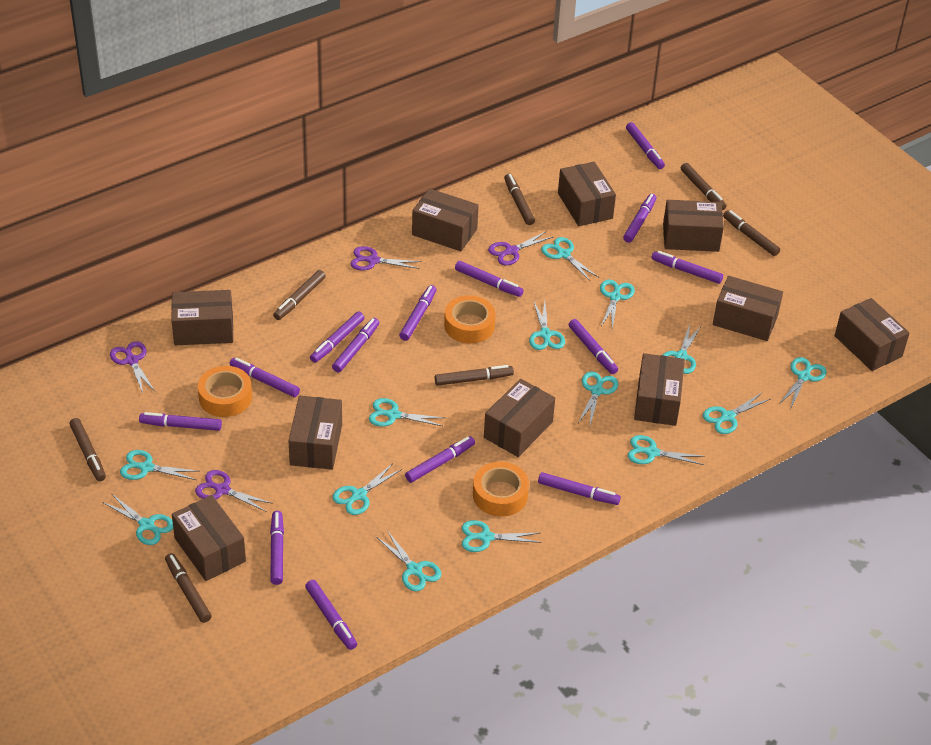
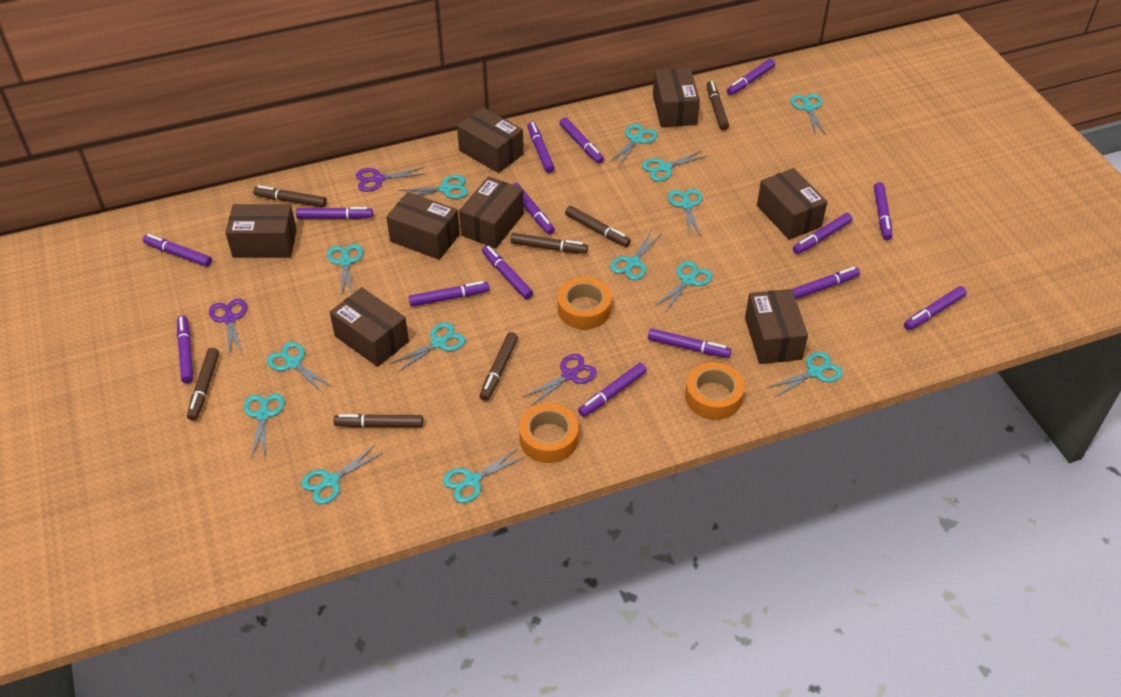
brown box: 10 -> 8
purple marker: 14 -> 15
purple scissors: 4 -> 3

